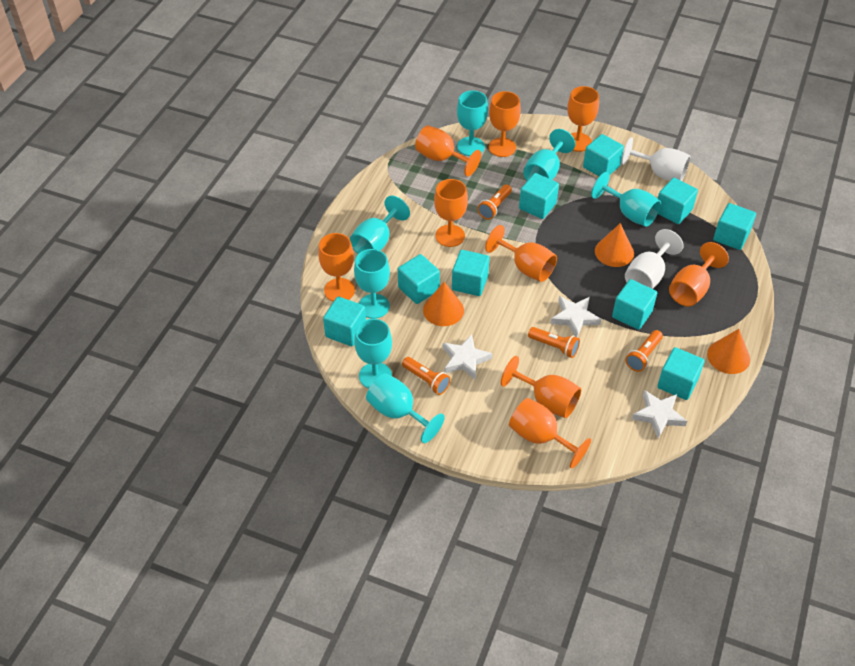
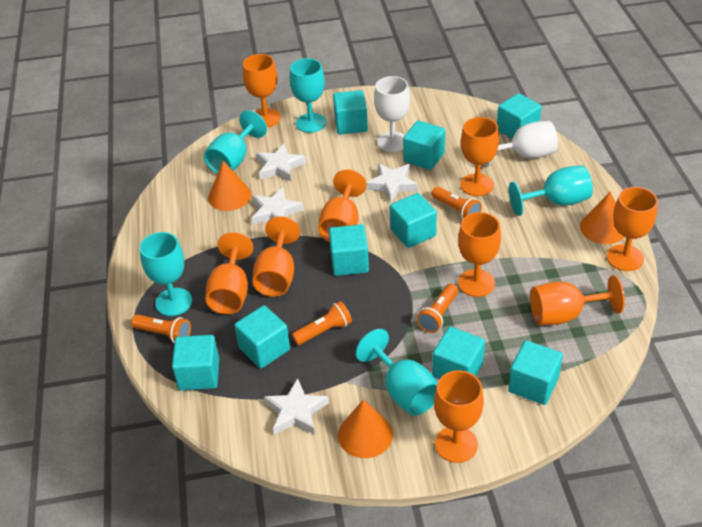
turquoise goblet: 7 -> 5
white star: 3 -> 4

